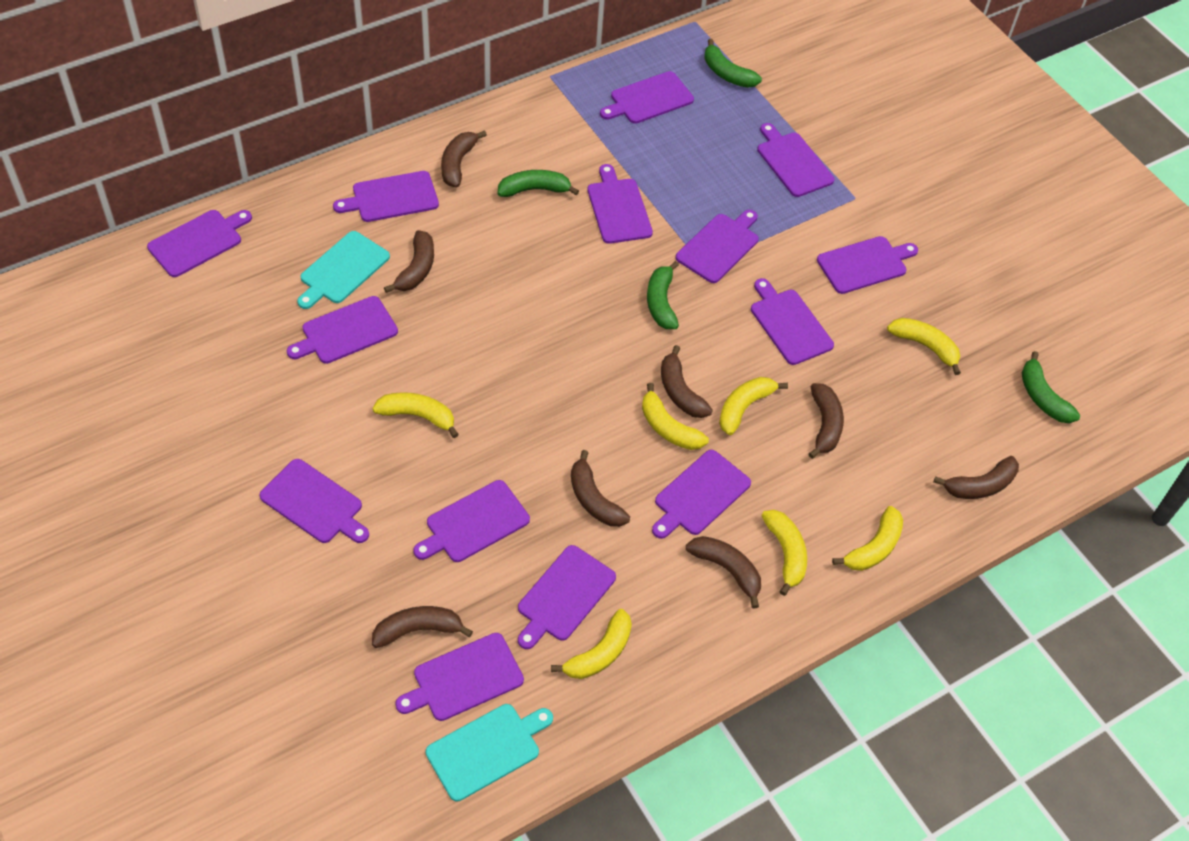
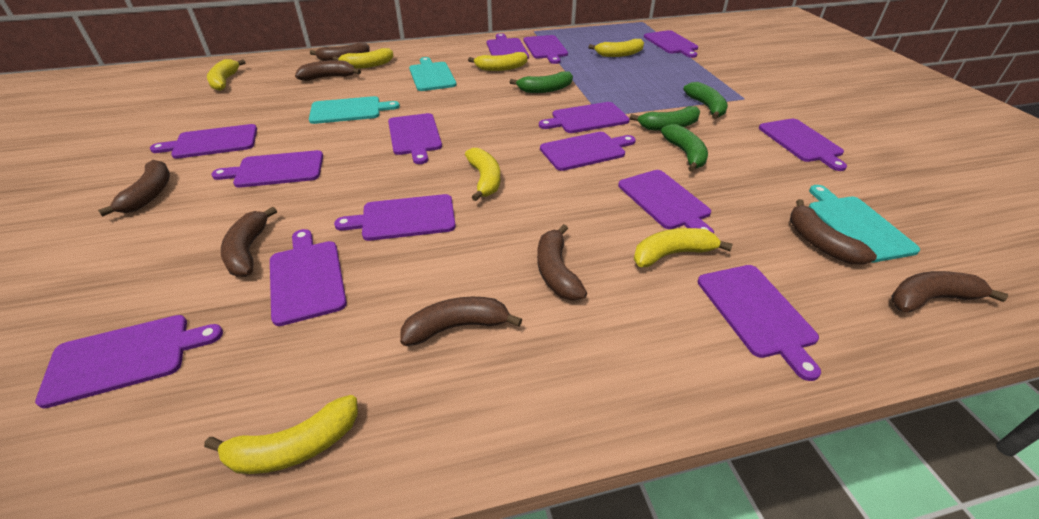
turquoise cutting board: 2 -> 3

